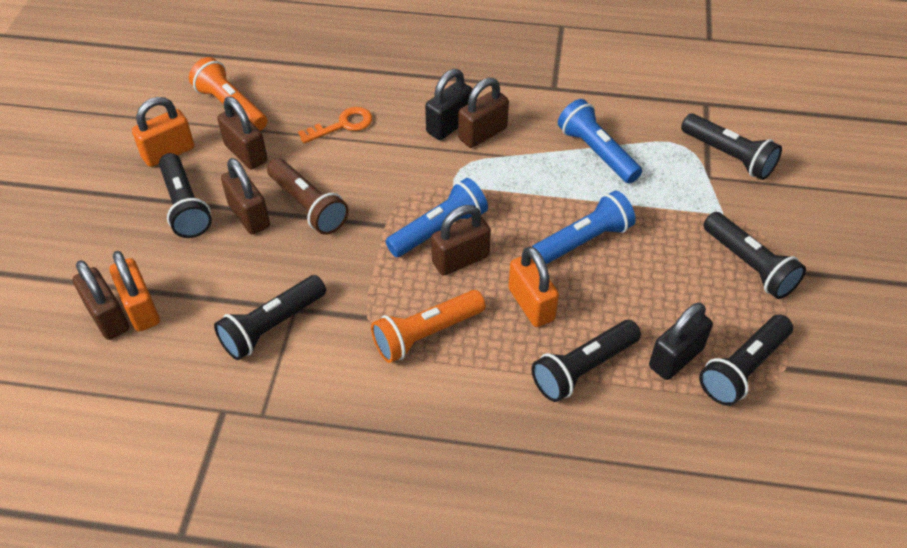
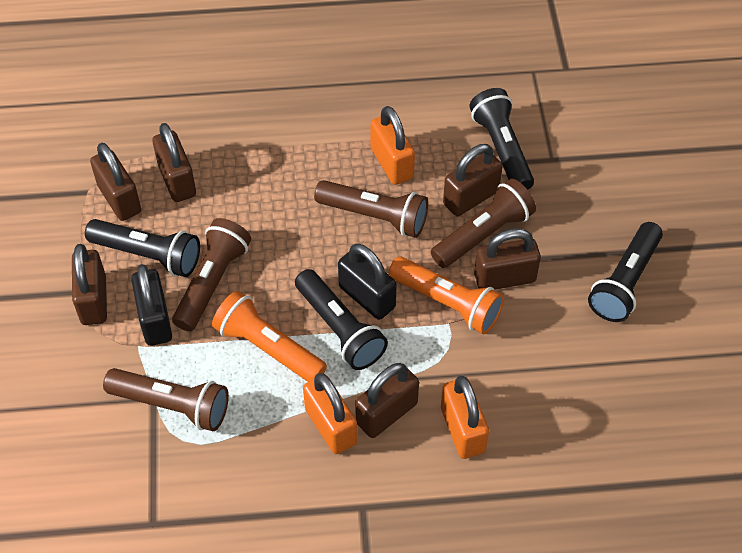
black flashlight: 6 -> 4
blue flashlight: 3 -> 0
brown flashlight: 1 -> 4
brown padlock: 5 -> 6
orange key: 1 -> 0

